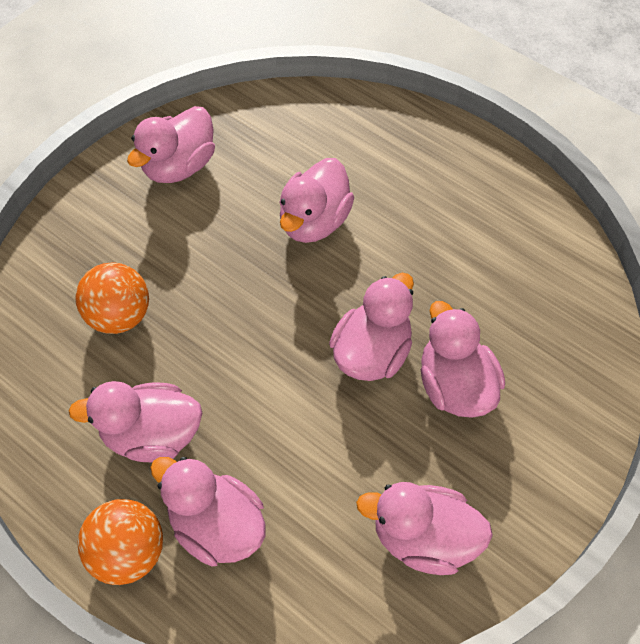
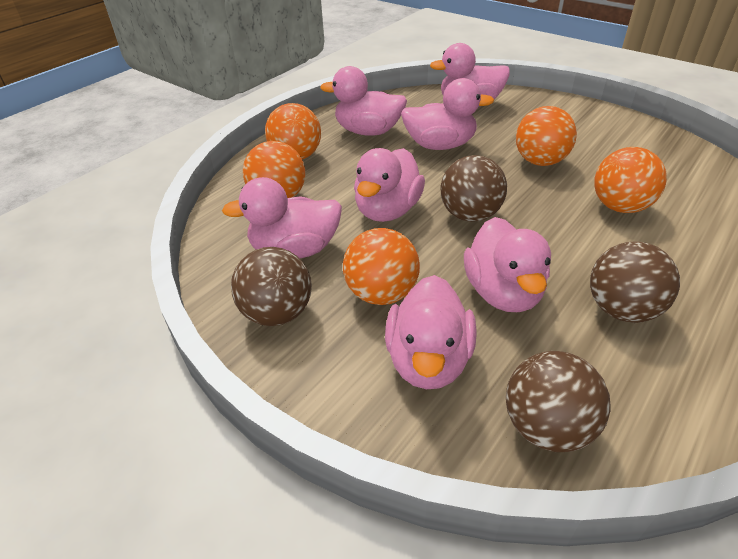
brown ball: 0 -> 4
orange ball: 2 -> 5

